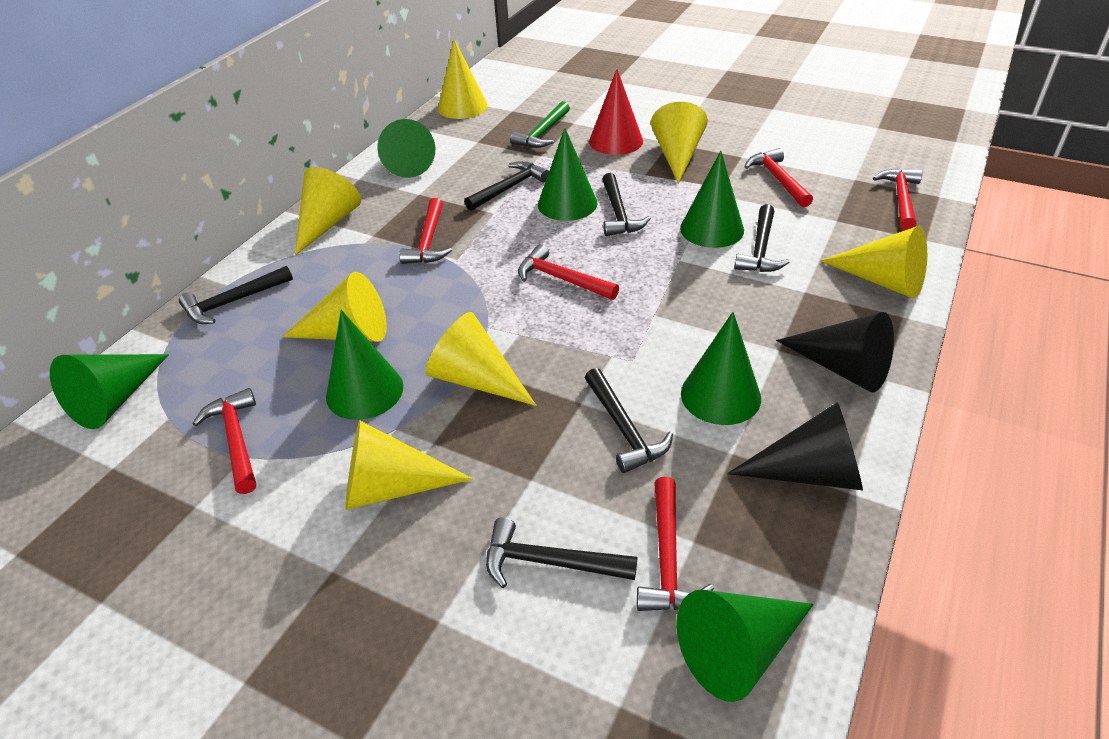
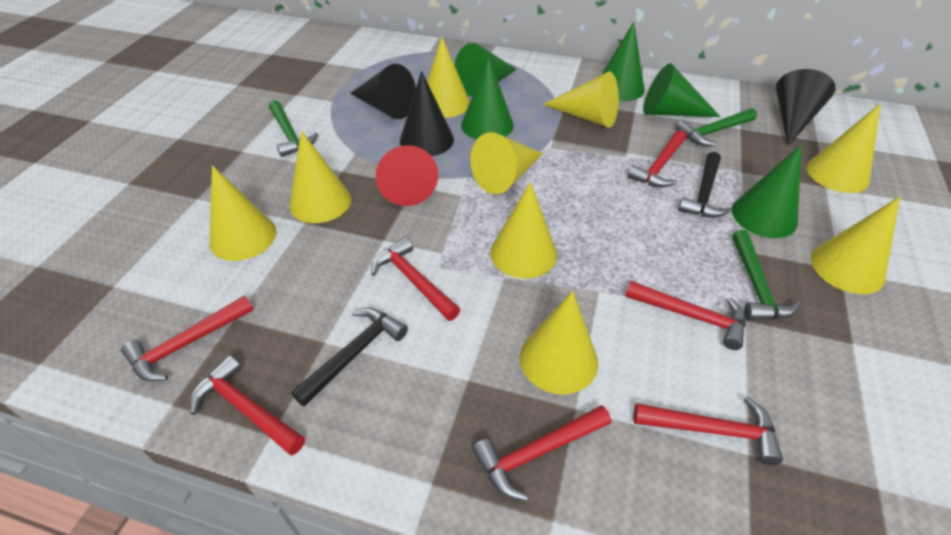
black cone: 2 -> 3
black hammer: 6 -> 2
green cone: 7 -> 5
green hammer: 1 -> 3
red hammer: 6 -> 7
yellow cone: 7 -> 9

